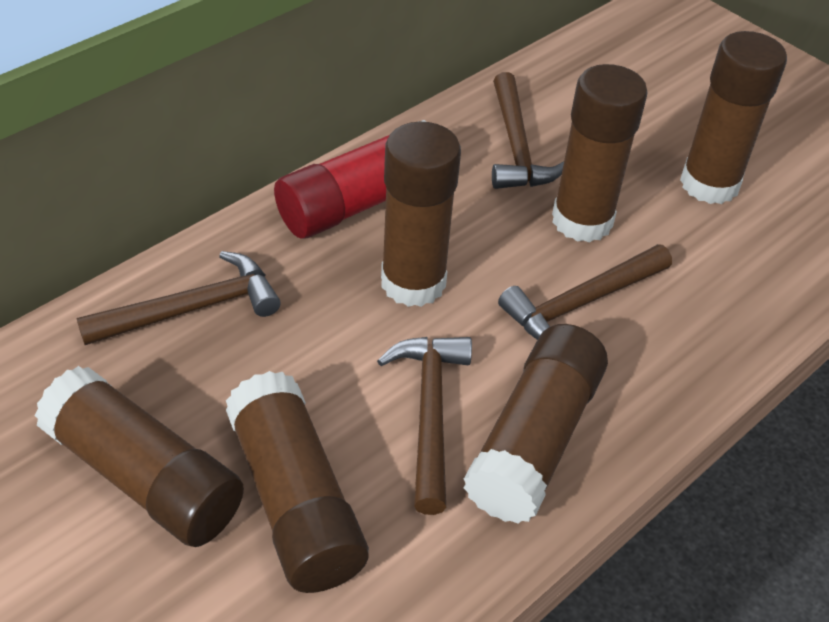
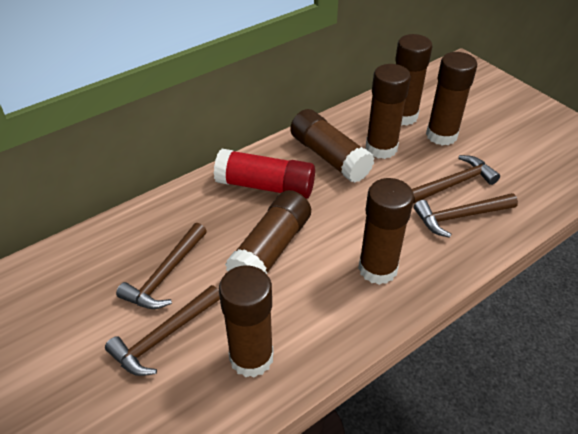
brown glue stick: 6 -> 7

